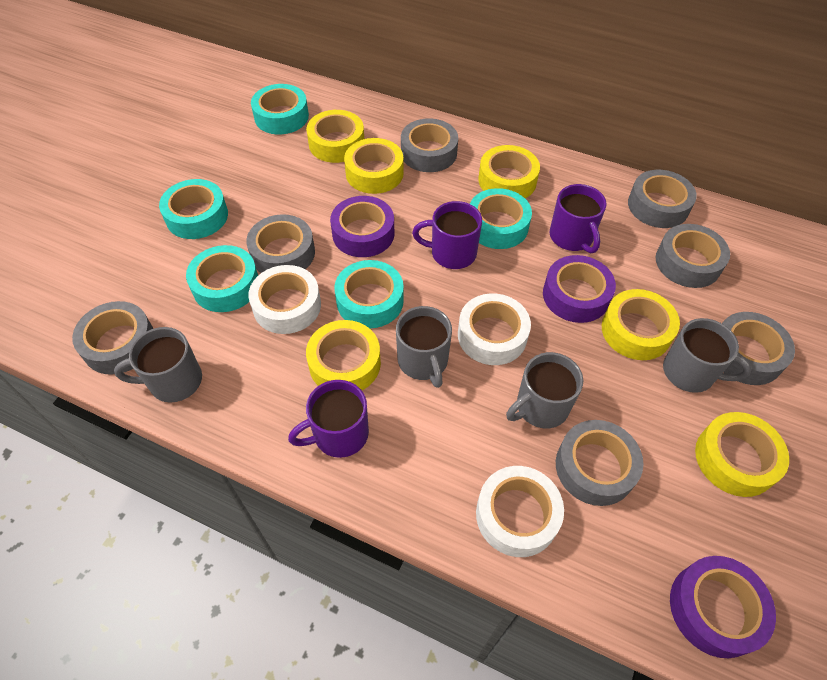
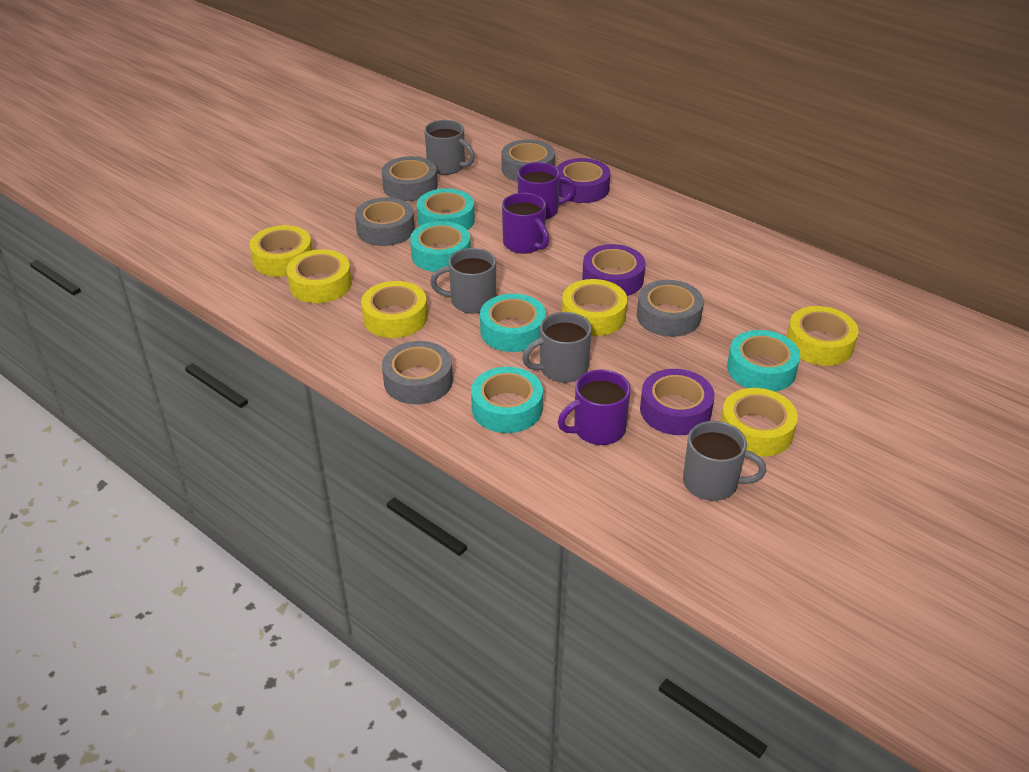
grey tape: 7 -> 5
white tape: 3 -> 0

